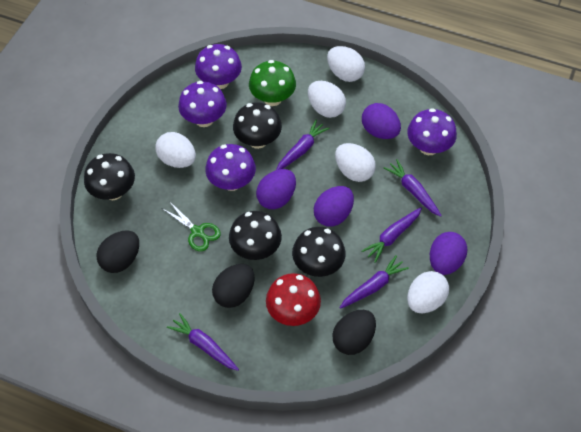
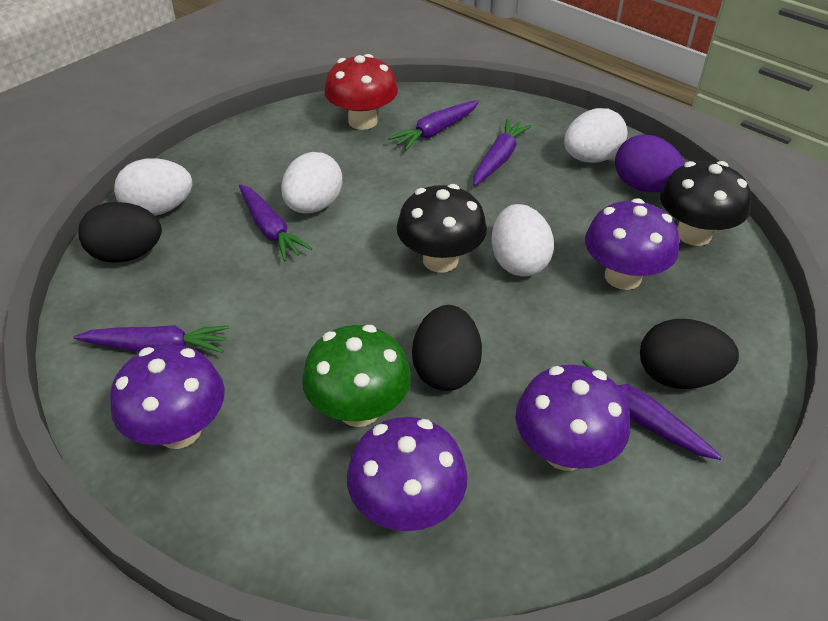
black mushroom: 4 -> 2
green scissors: 1 -> 0
purple egg: 4 -> 1
white egg: 5 -> 4

